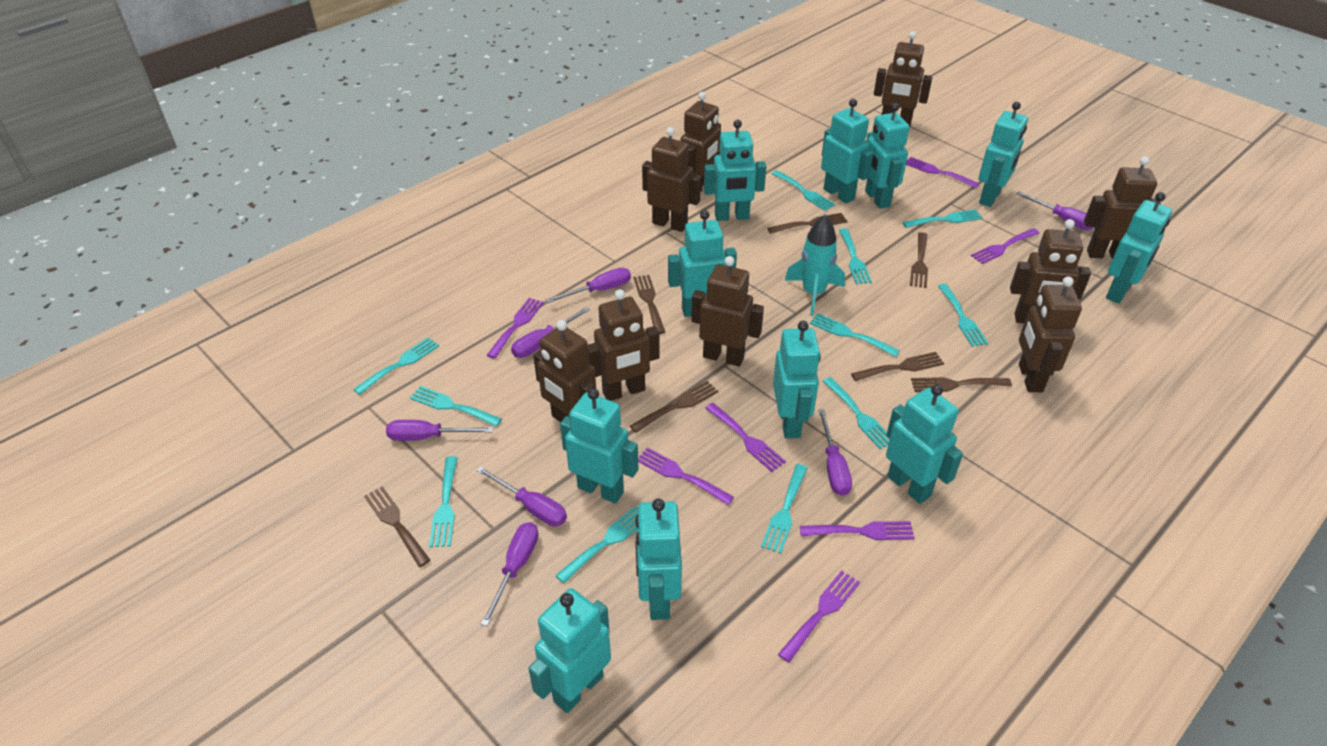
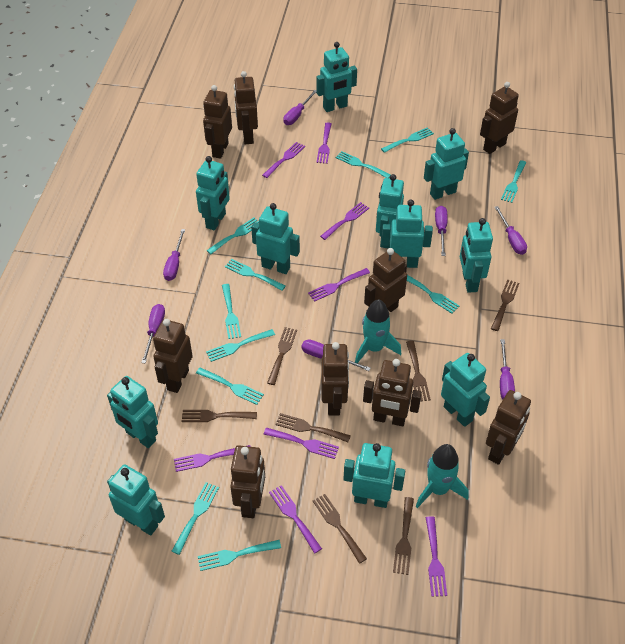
purple fork: 7 -> 8
turquoise rocket: 1 -> 2

